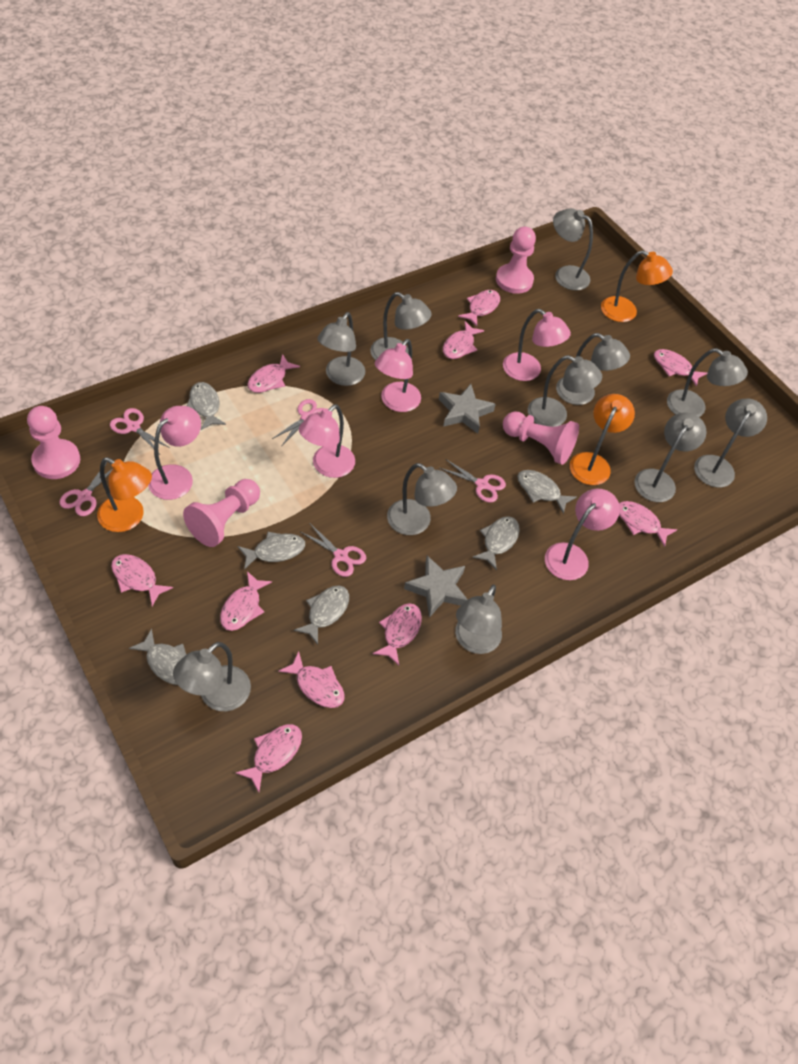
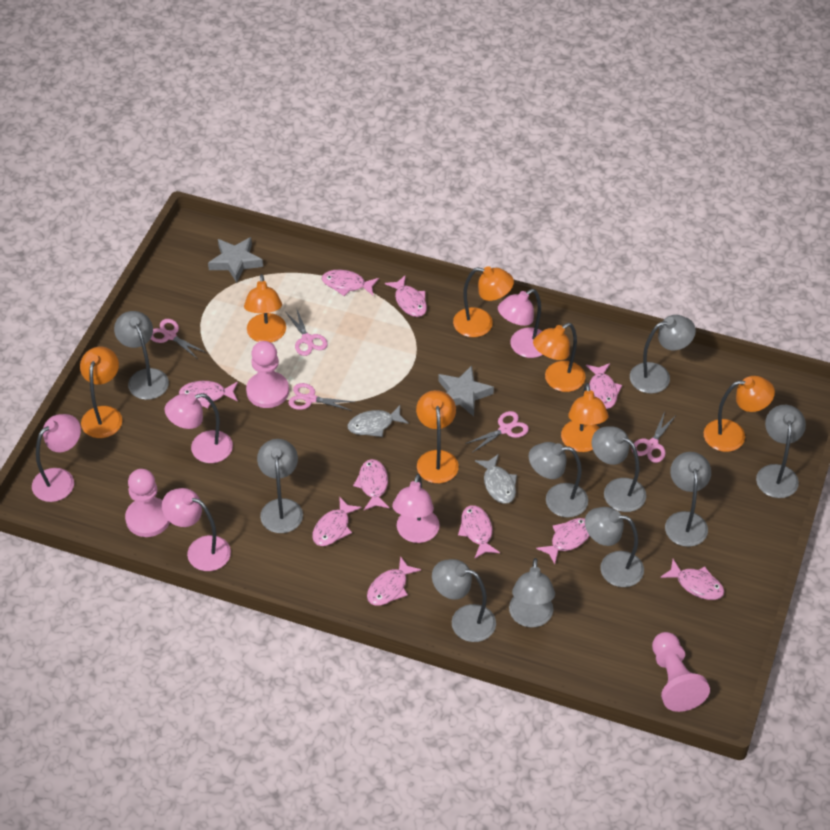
grey fish: 6 -> 2
grey lamp: 11 -> 10
orange lamp: 3 -> 7
pink pawn: 4 -> 3

